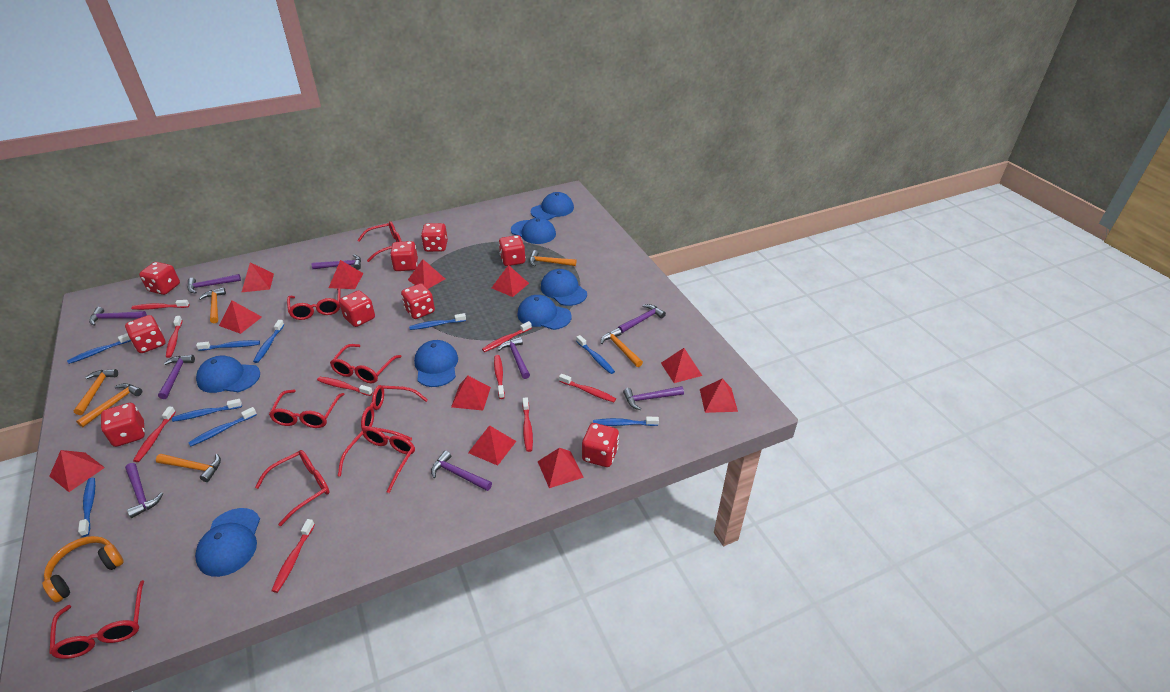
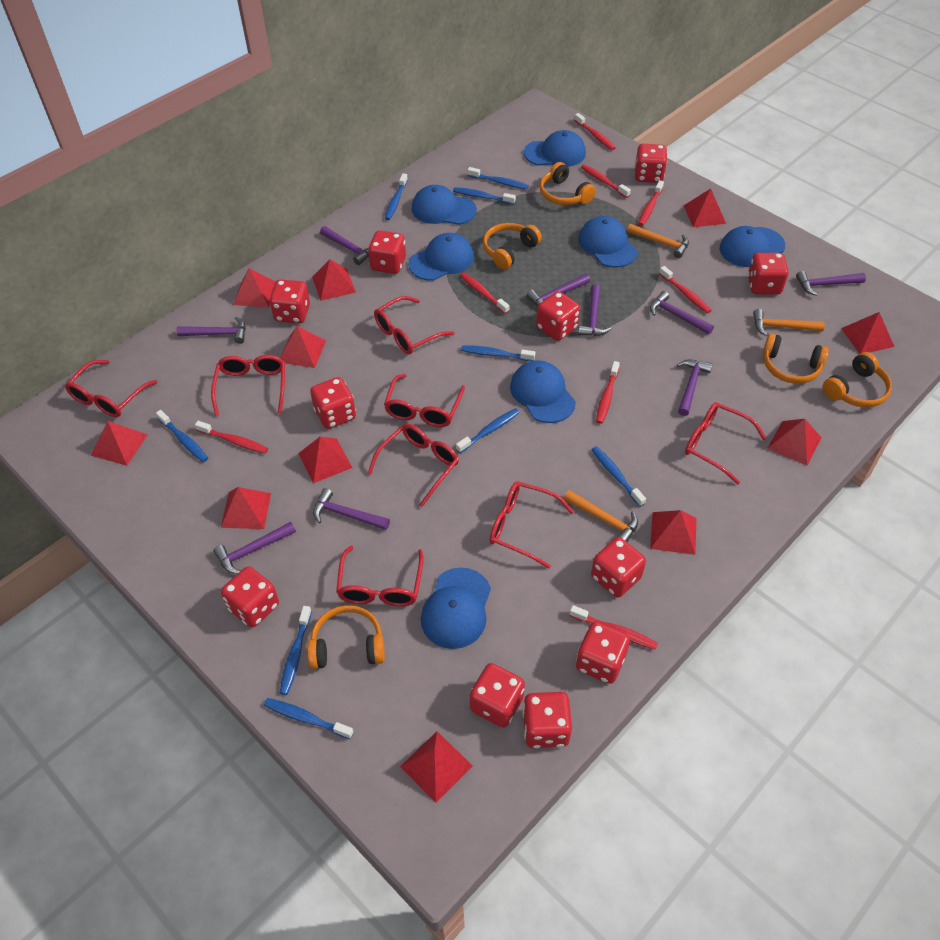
orange hammer: 6 -> 3
orange headphones: 1 -> 5
red dice: 9 -> 11
red toothbrush: 9 -> 8

